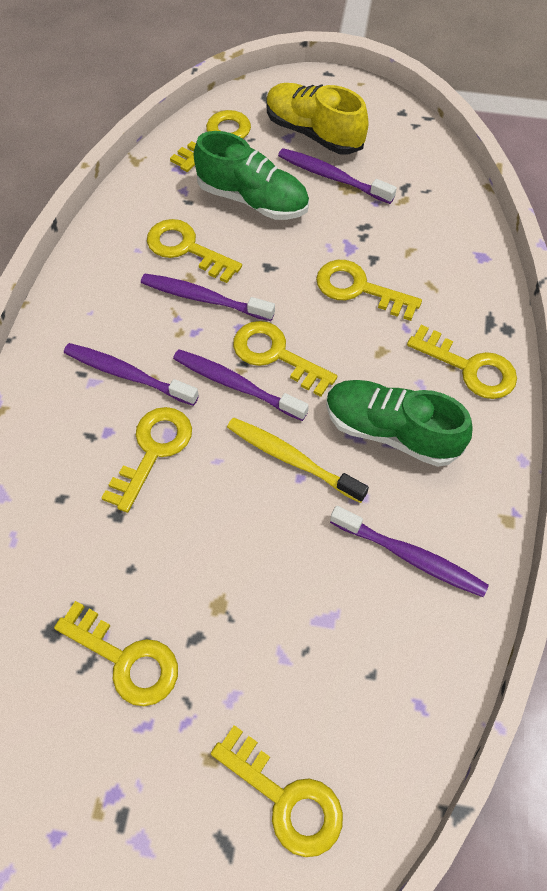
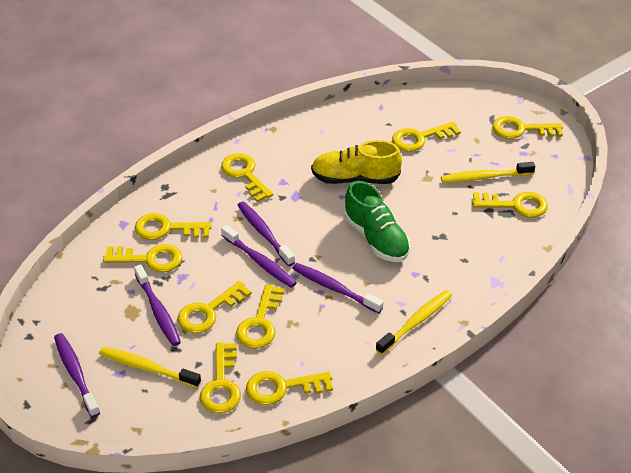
green shoe: 2 -> 1
yellow key: 8 -> 10
yellow toothbrush: 1 -> 3

